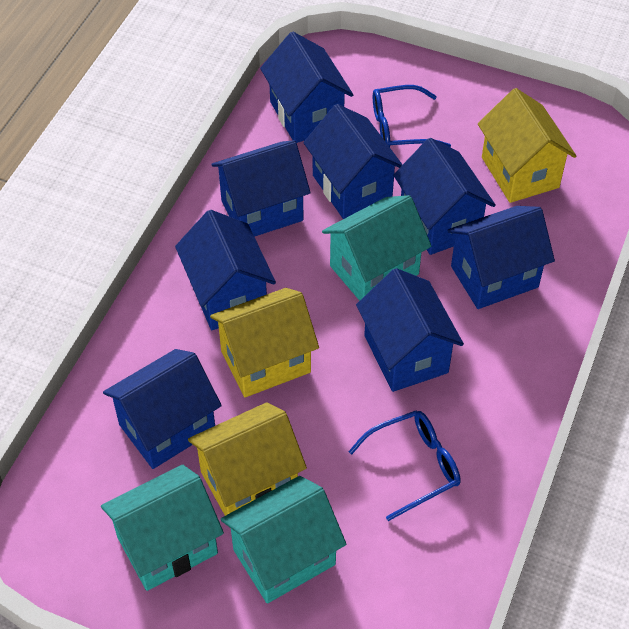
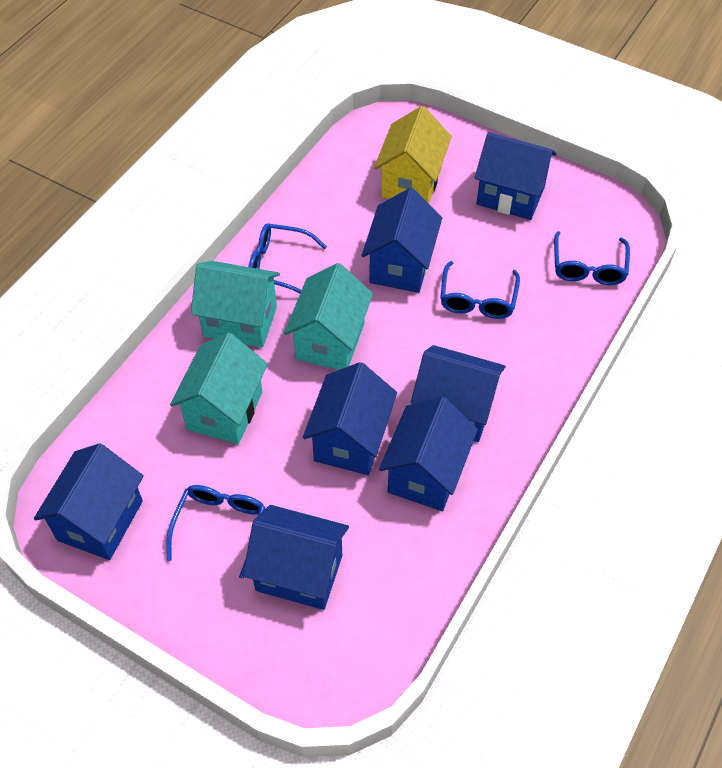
blue glasses: 2 -> 4
blue house: 8 -> 7
yellow house: 3 -> 1

